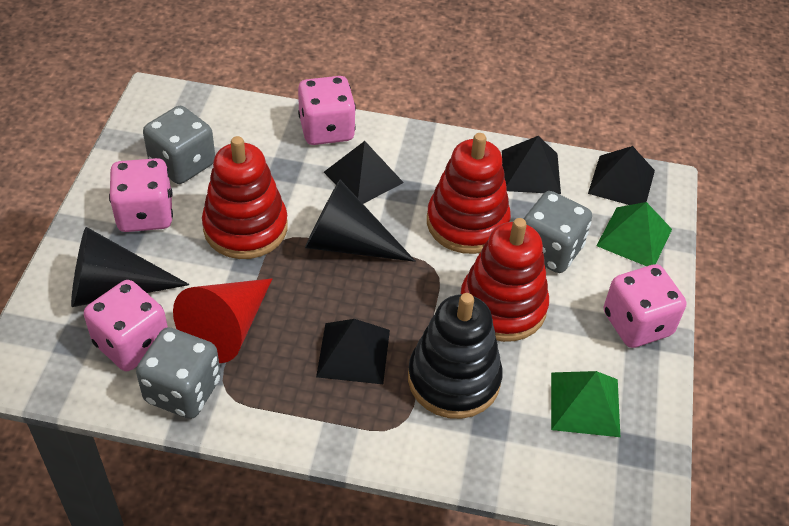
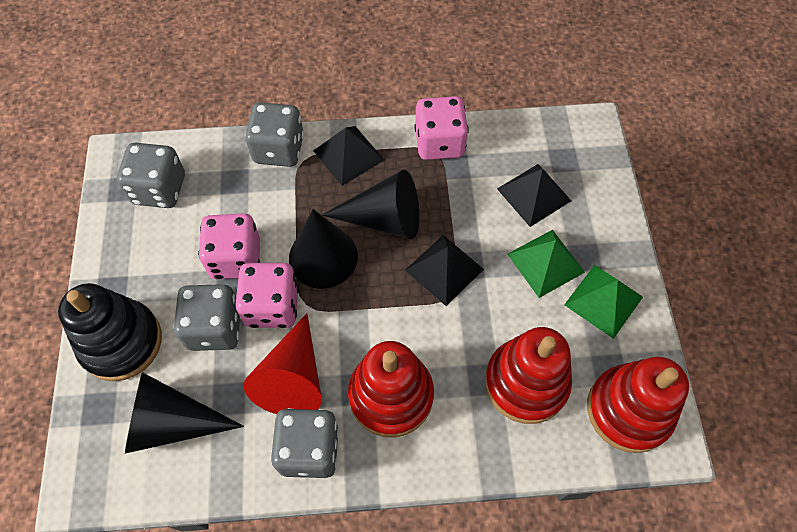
black cone: 2 -> 3
black pyramid: 4 -> 3
grey dice: 3 -> 4
pink dice: 4 -> 3

